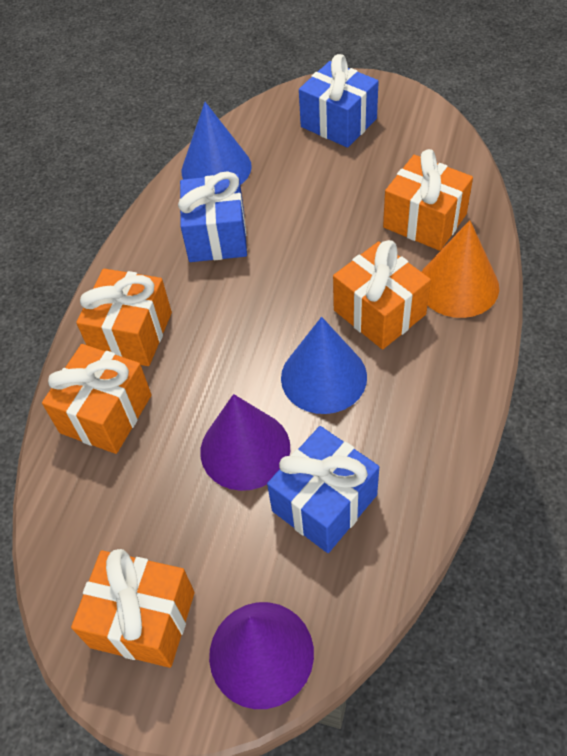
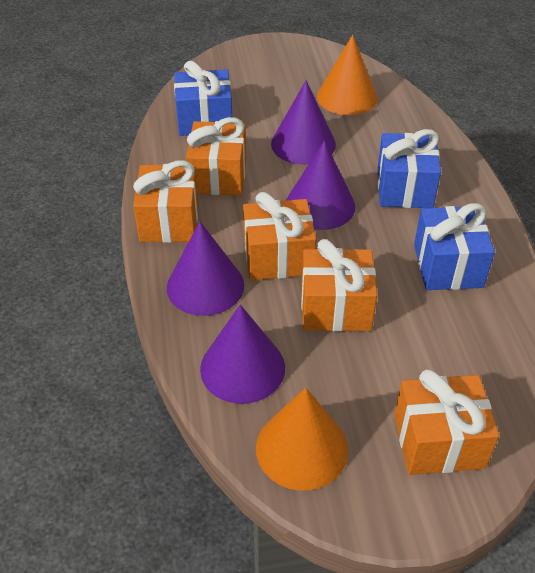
blue cone: 2 -> 0
orange cone: 1 -> 2
purple cone: 2 -> 4

